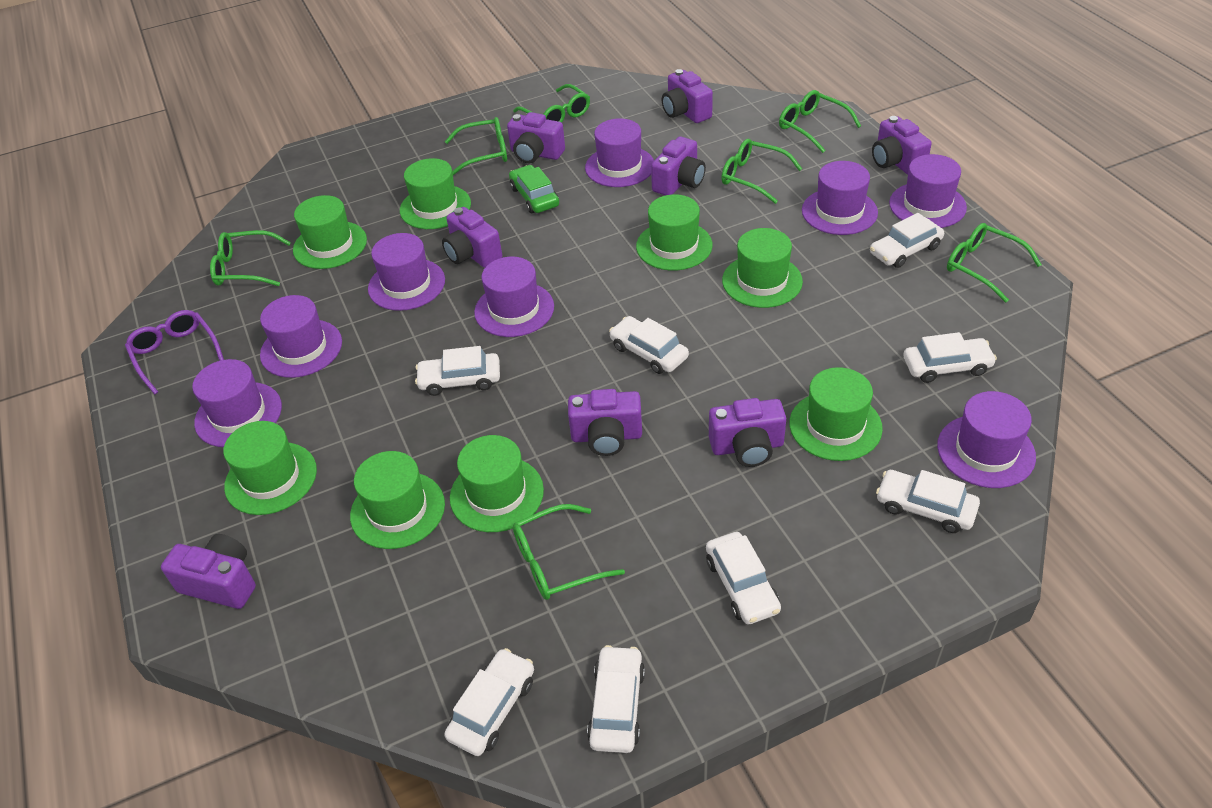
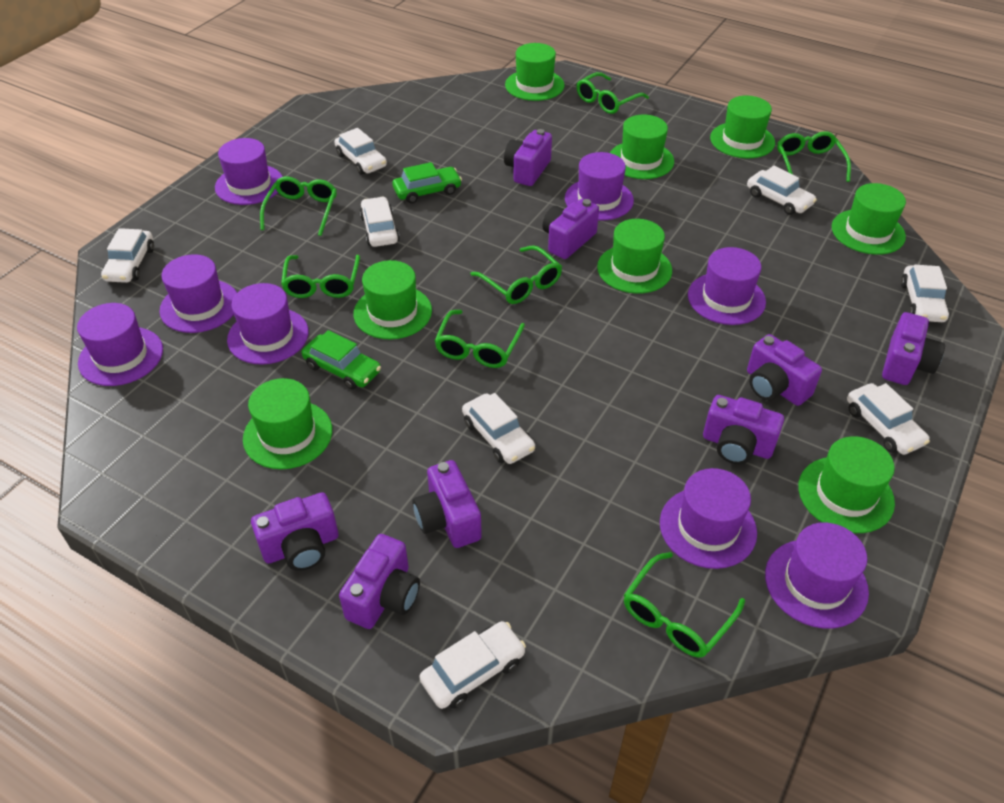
green car: 1 -> 2
purple glasses: 1 -> 0

